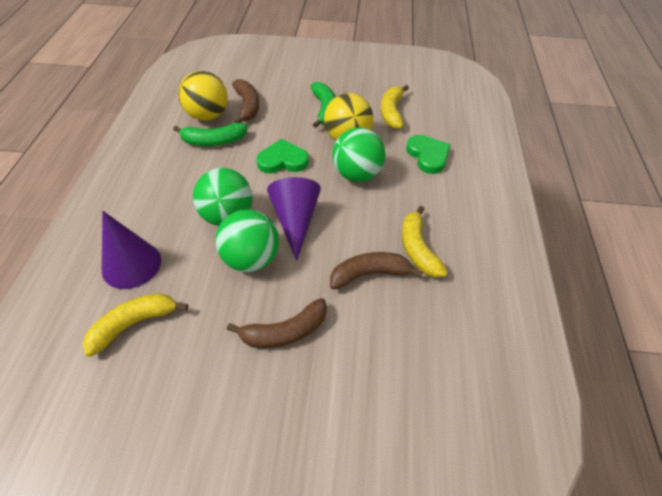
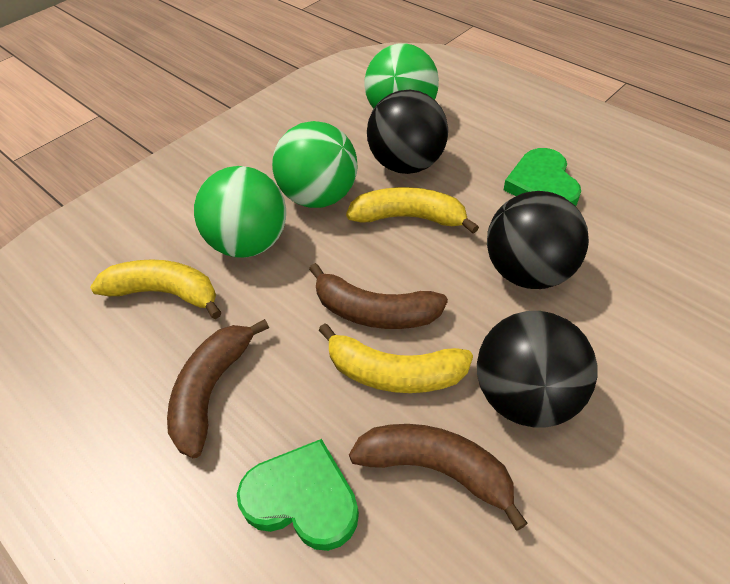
black ball: 0 -> 3
green banana: 2 -> 0
purple cone: 2 -> 0
yellow ball: 2 -> 0

